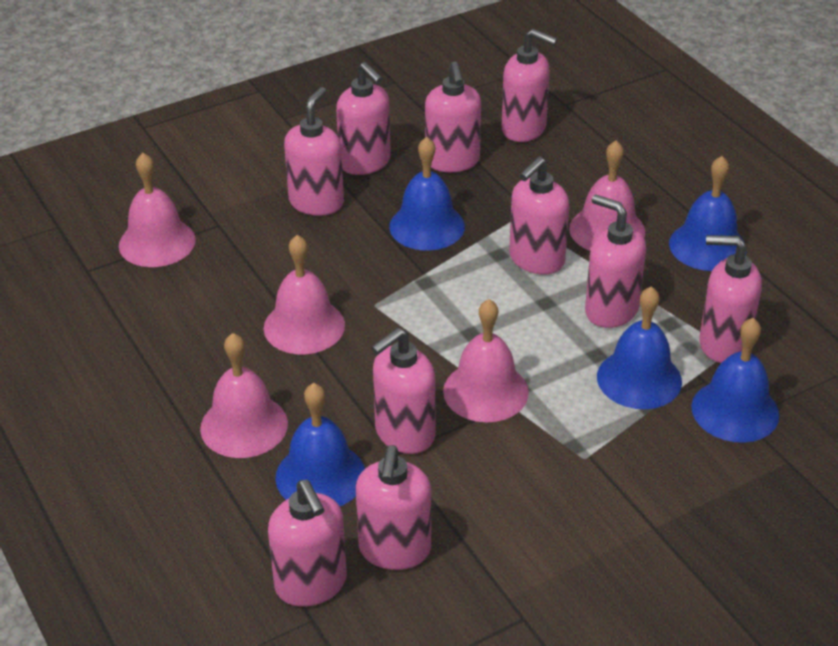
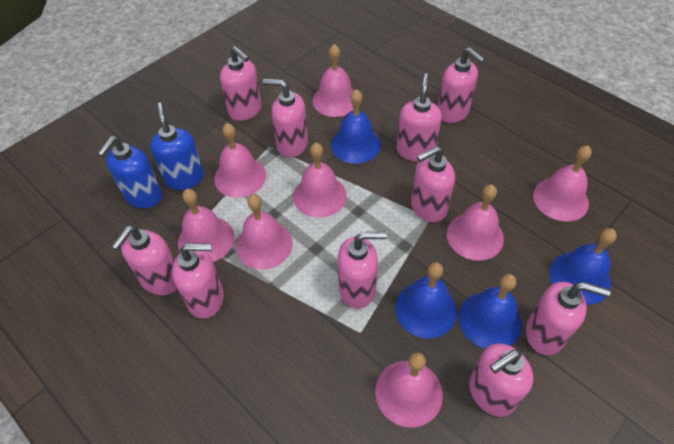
blue bell: 5 -> 4
blue soap dispenser: 0 -> 2
pink bell: 5 -> 8

